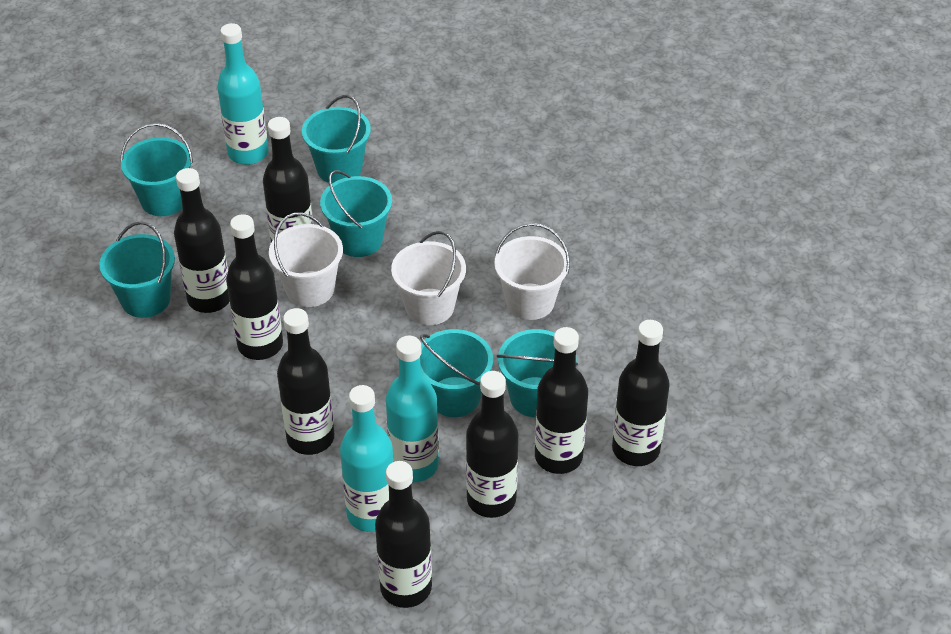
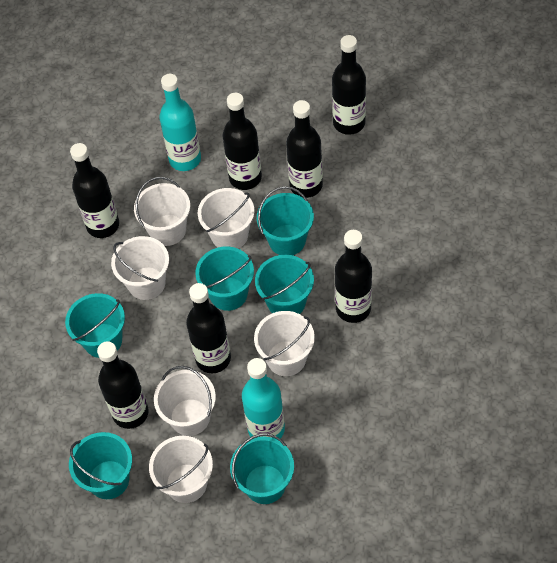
black bottle: 8 -> 7
turquoise bottle: 3 -> 2
white bucket: 3 -> 6

